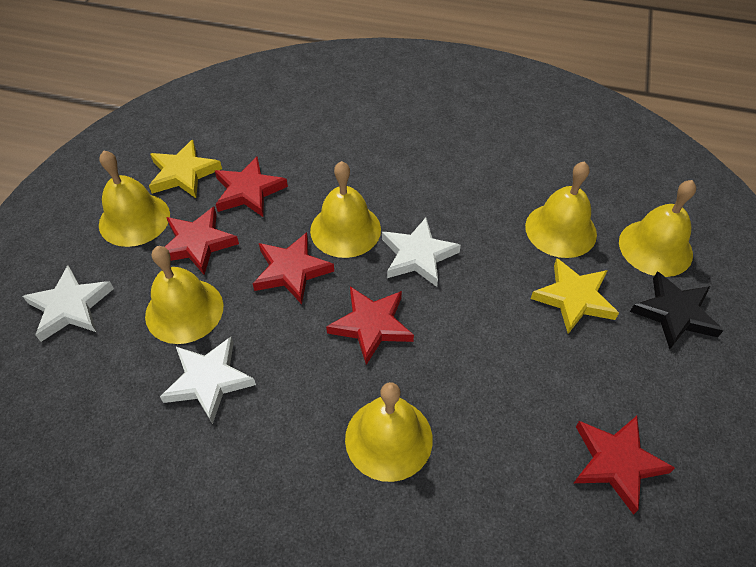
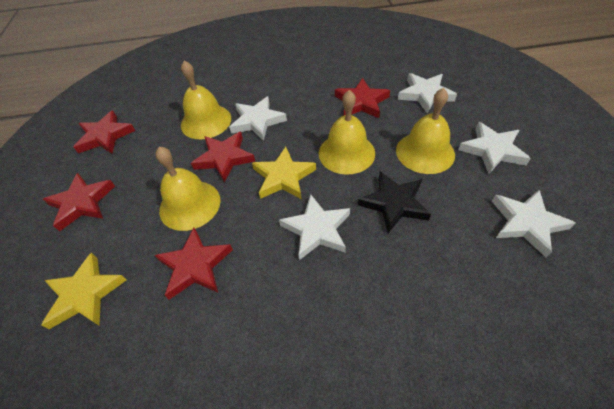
white star: 3 -> 5
yellow bell: 6 -> 4

